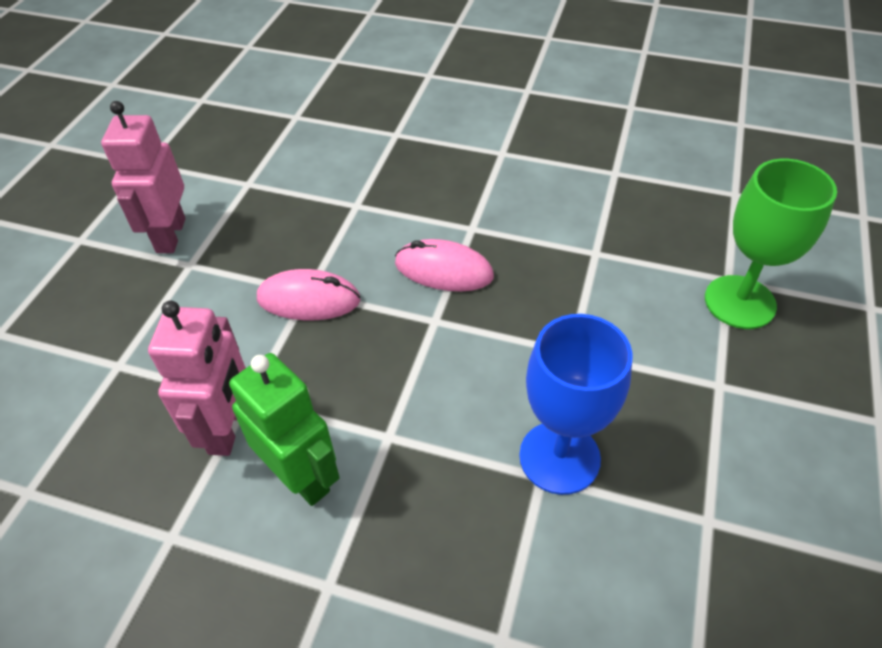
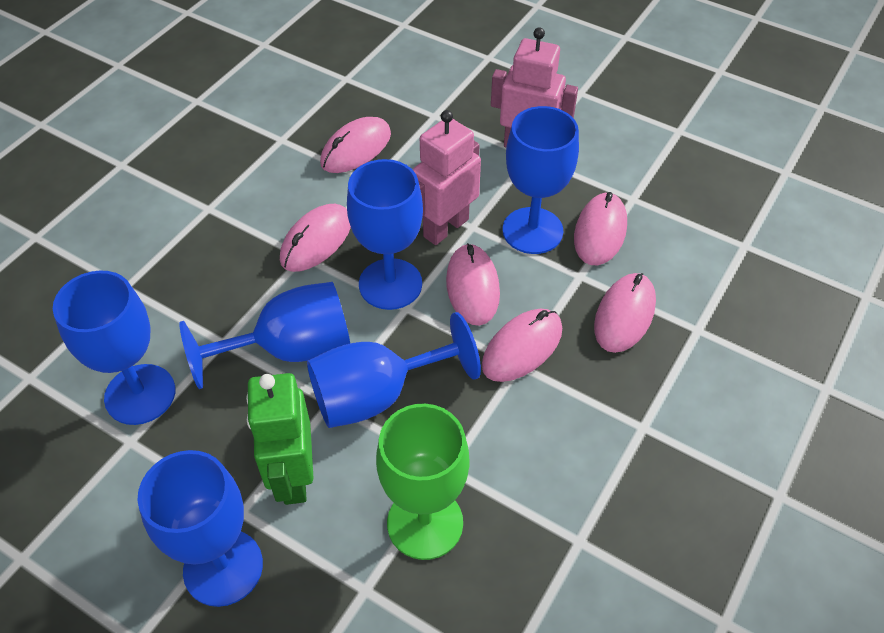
blue goblet: 1 -> 6
pink mouse: 2 -> 6

